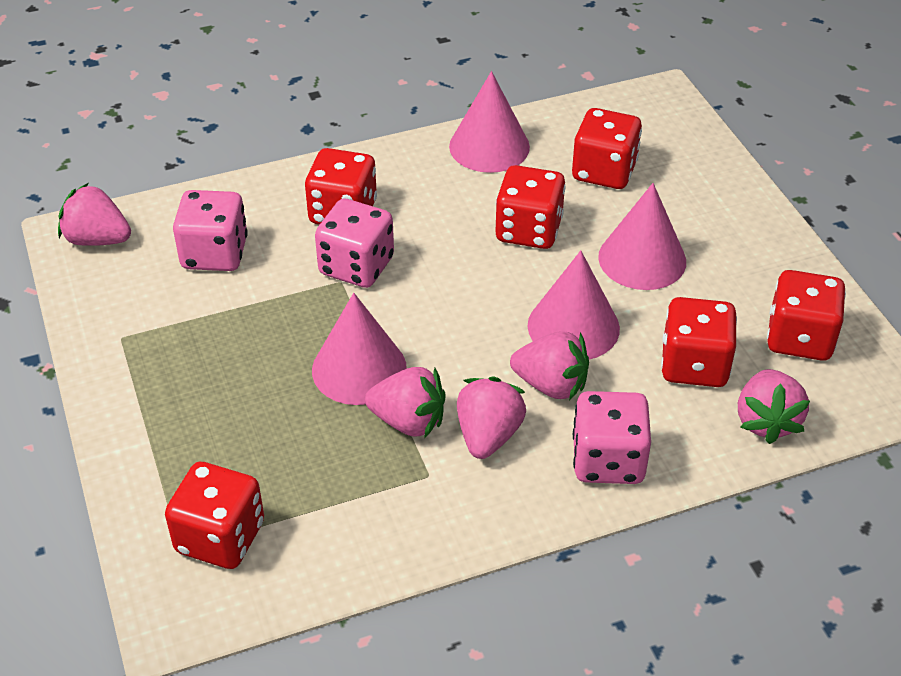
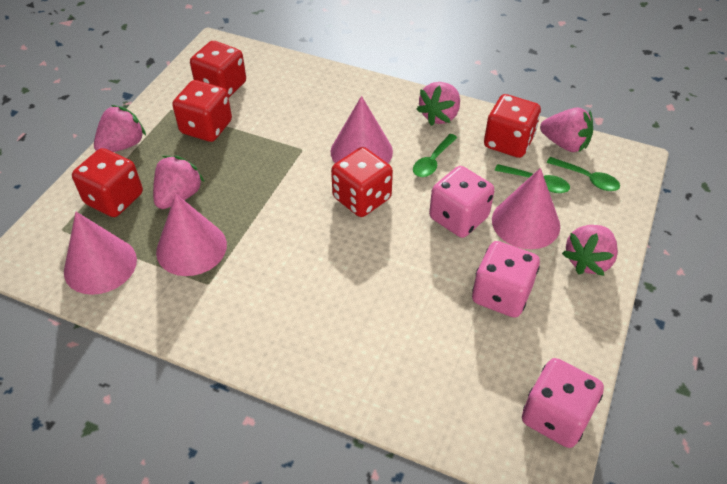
green spoon: 0 -> 3
red dice: 6 -> 5

